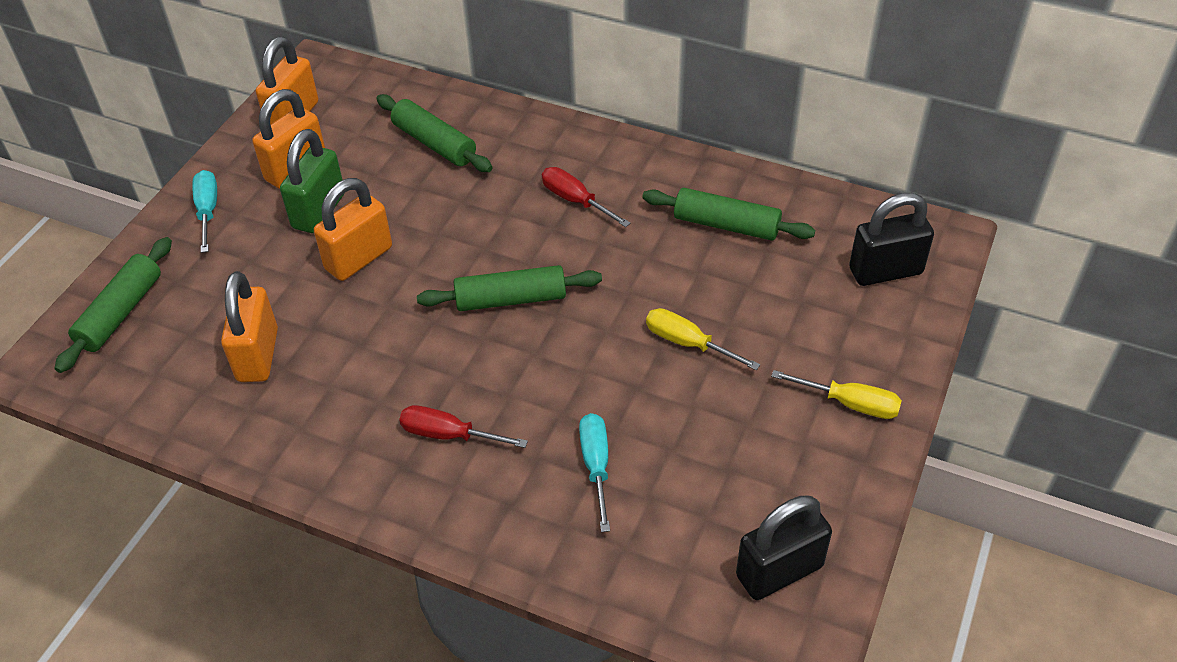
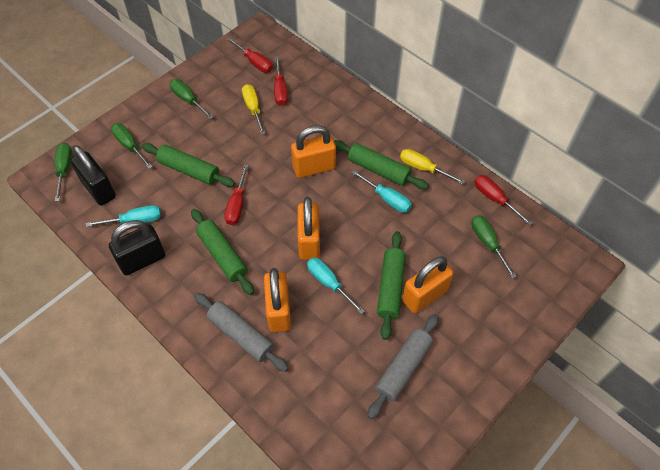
green padlock: 1 -> 0
green screwdriver: 0 -> 4
grey rolling pin: 0 -> 2
red screwdriver: 2 -> 4
turquoise screwdriver: 2 -> 3

